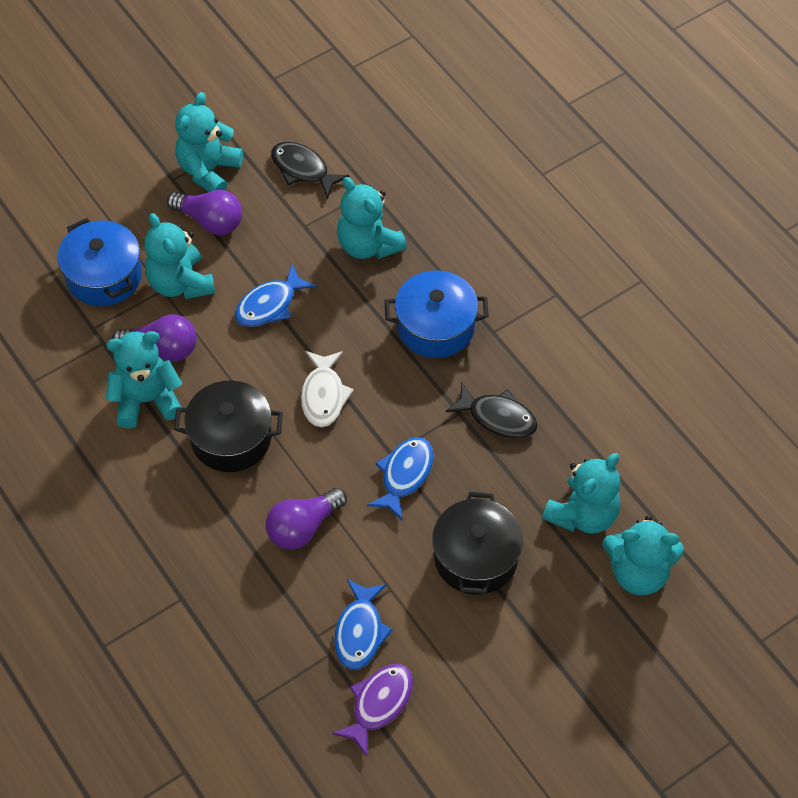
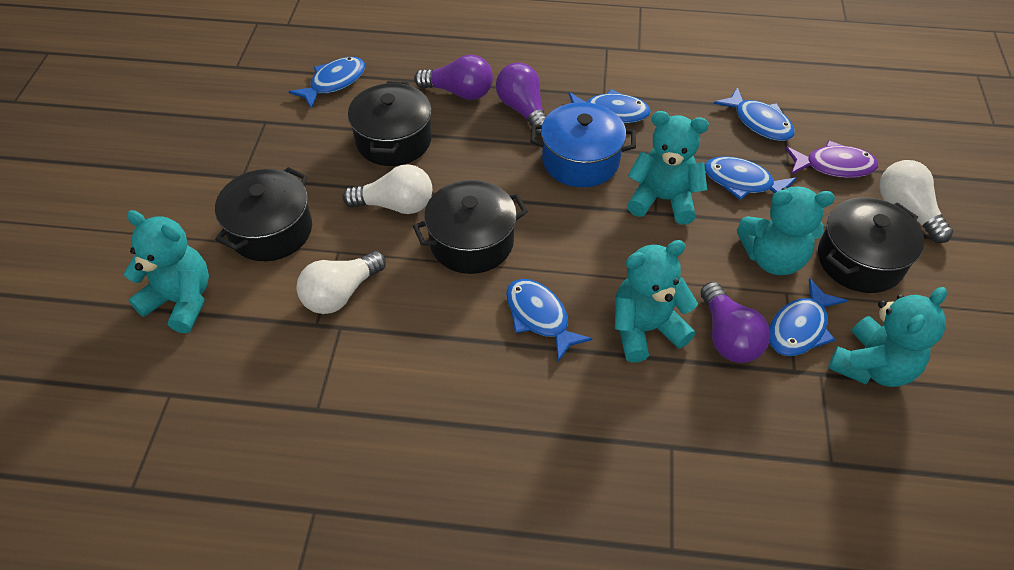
black fish: 2 -> 0
black pot: 2 -> 4
blue fish: 3 -> 6
blue pot: 2 -> 1
turquoise teddy bear: 6 -> 5
white fish: 1 -> 0
white light bulb: 0 -> 3

